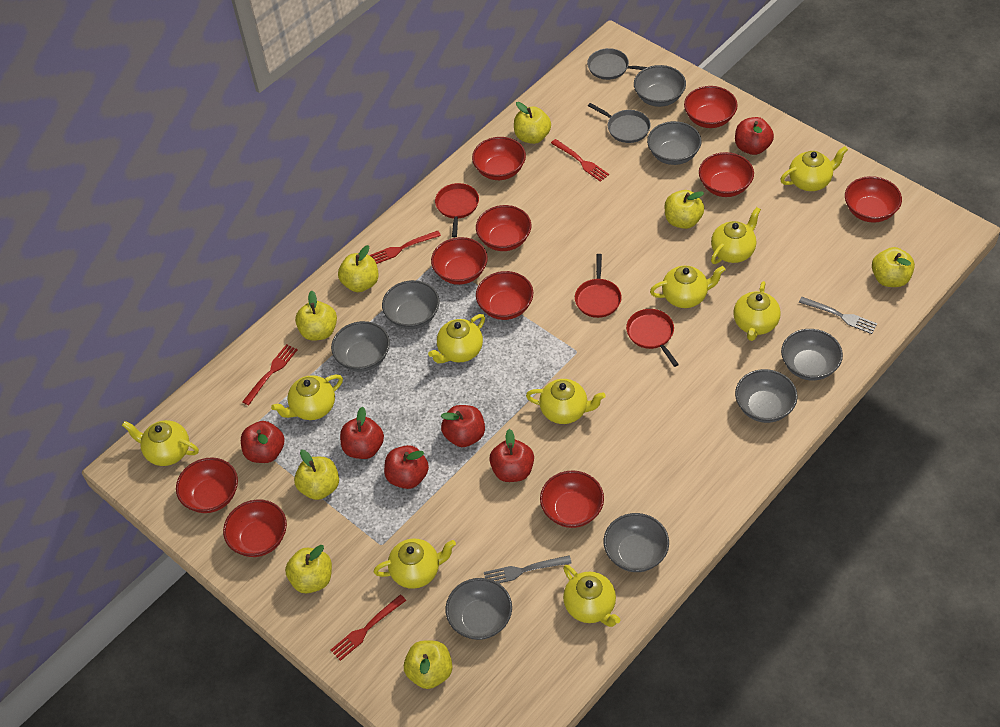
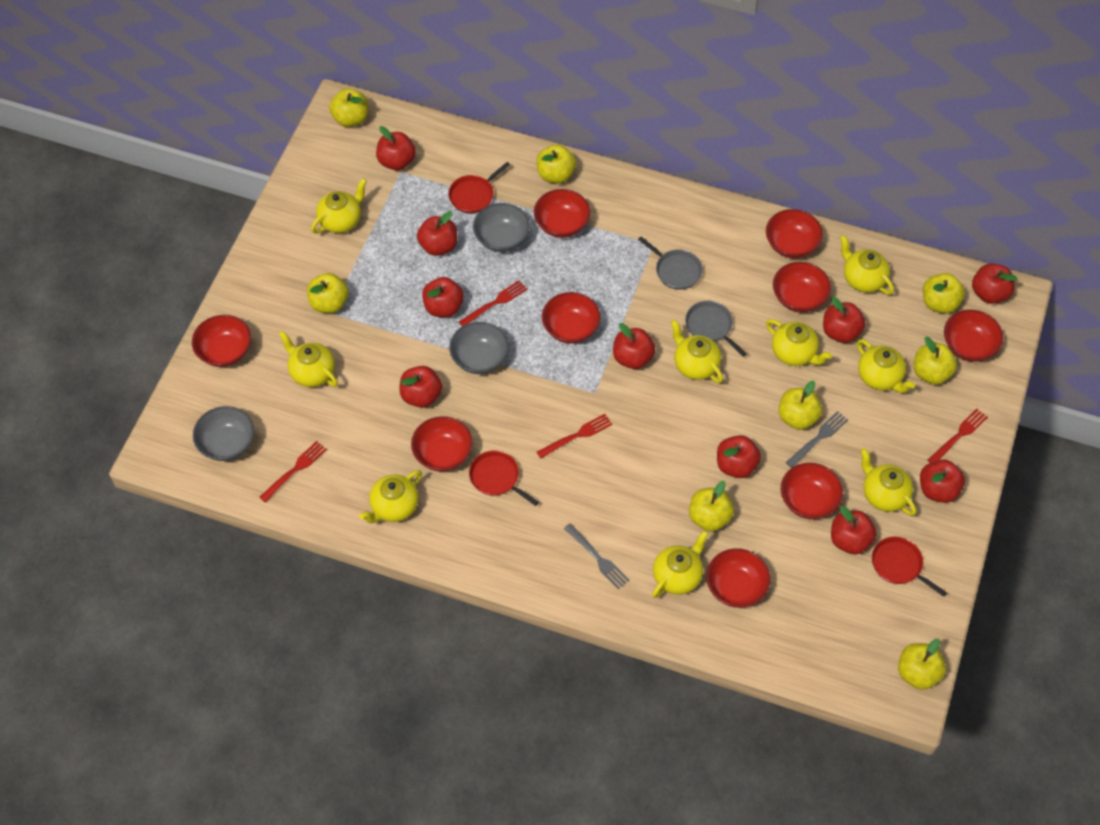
grey bowl: 8 -> 3
red apple: 6 -> 10
red bowl: 10 -> 9
yellow teapot: 10 -> 9

